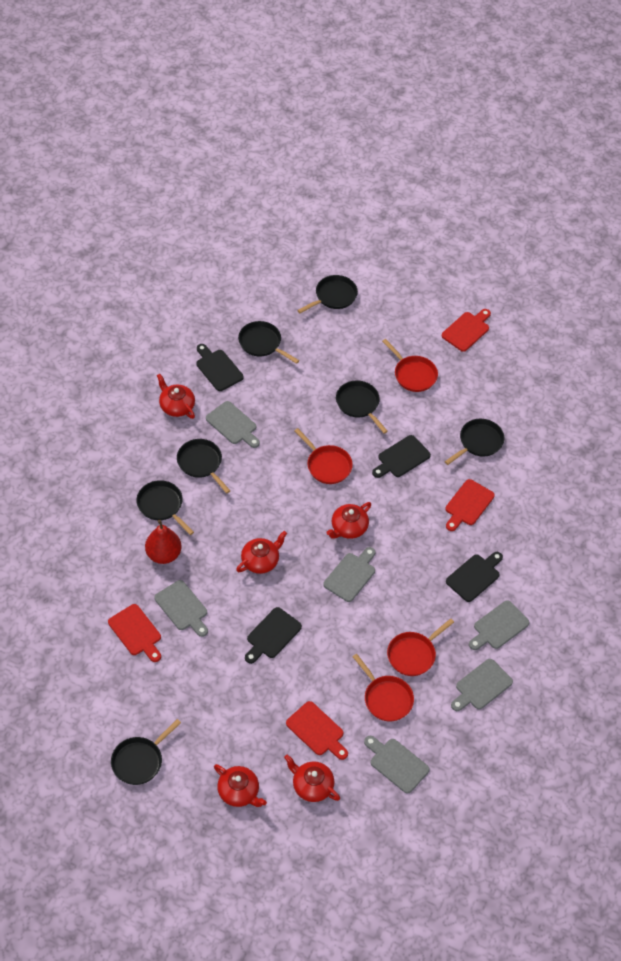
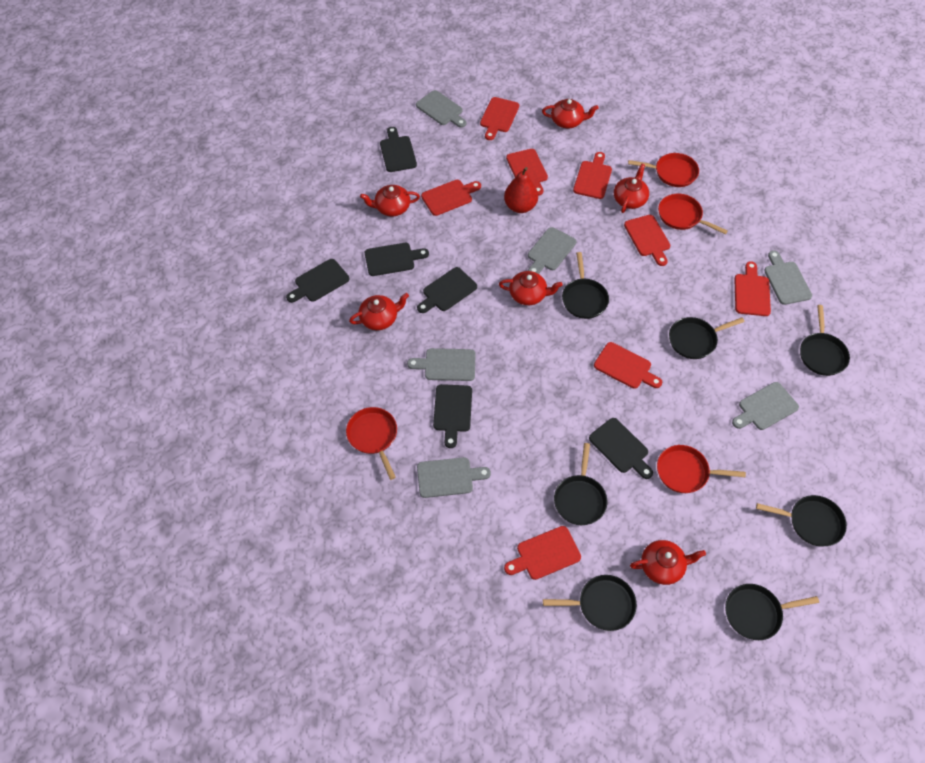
black cutting board: 4 -> 6
red cutting board: 4 -> 8
red teapot: 5 -> 6

